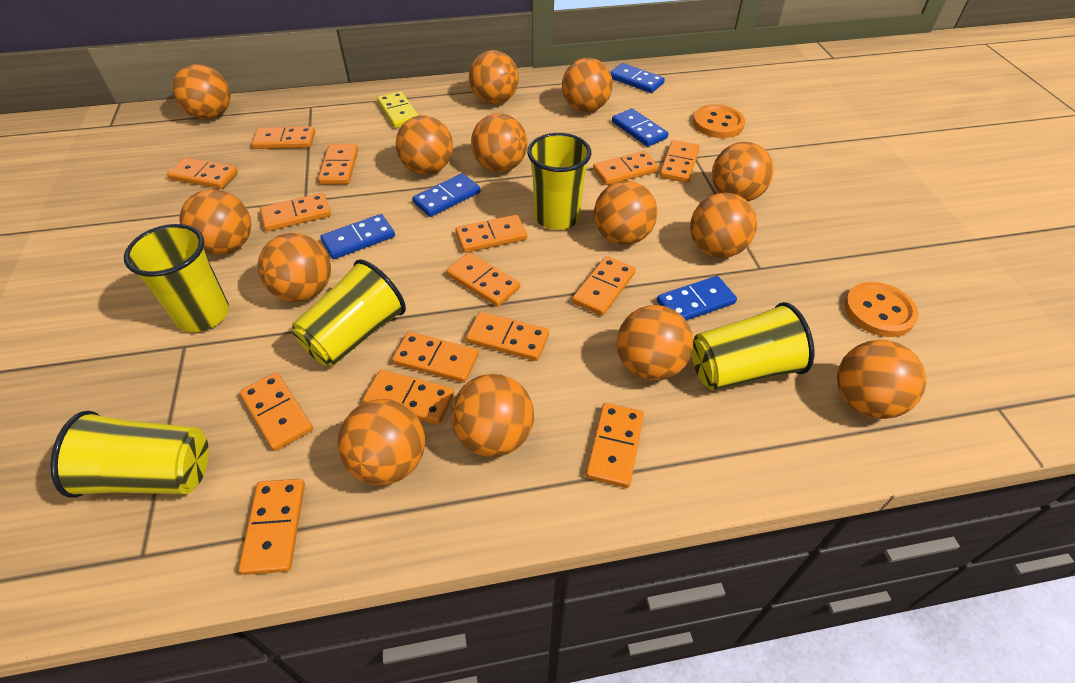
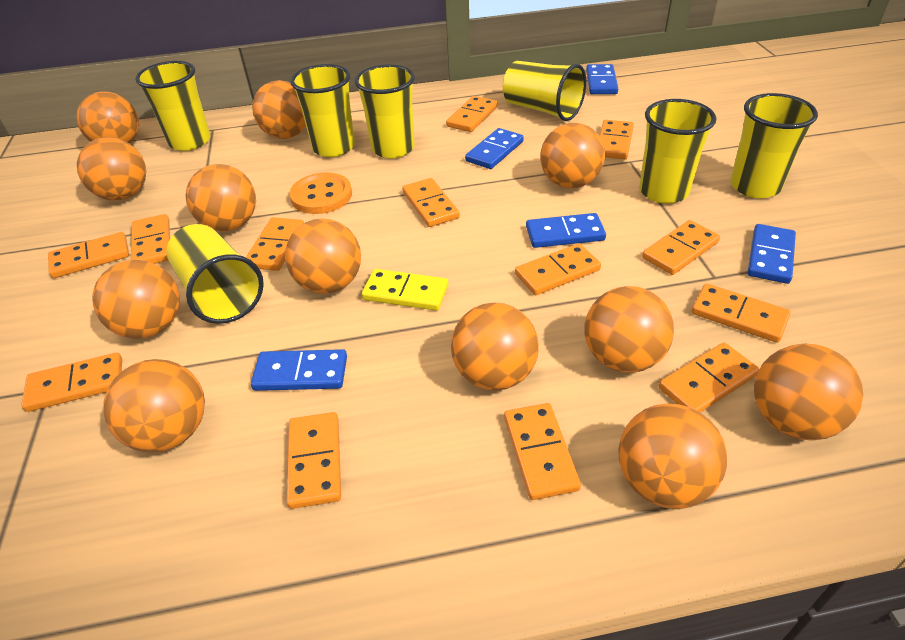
orange ball: 14 -> 12
orange button: 2 -> 1
orange domino: 15 -> 13
yellow cup: 5 -> 7

